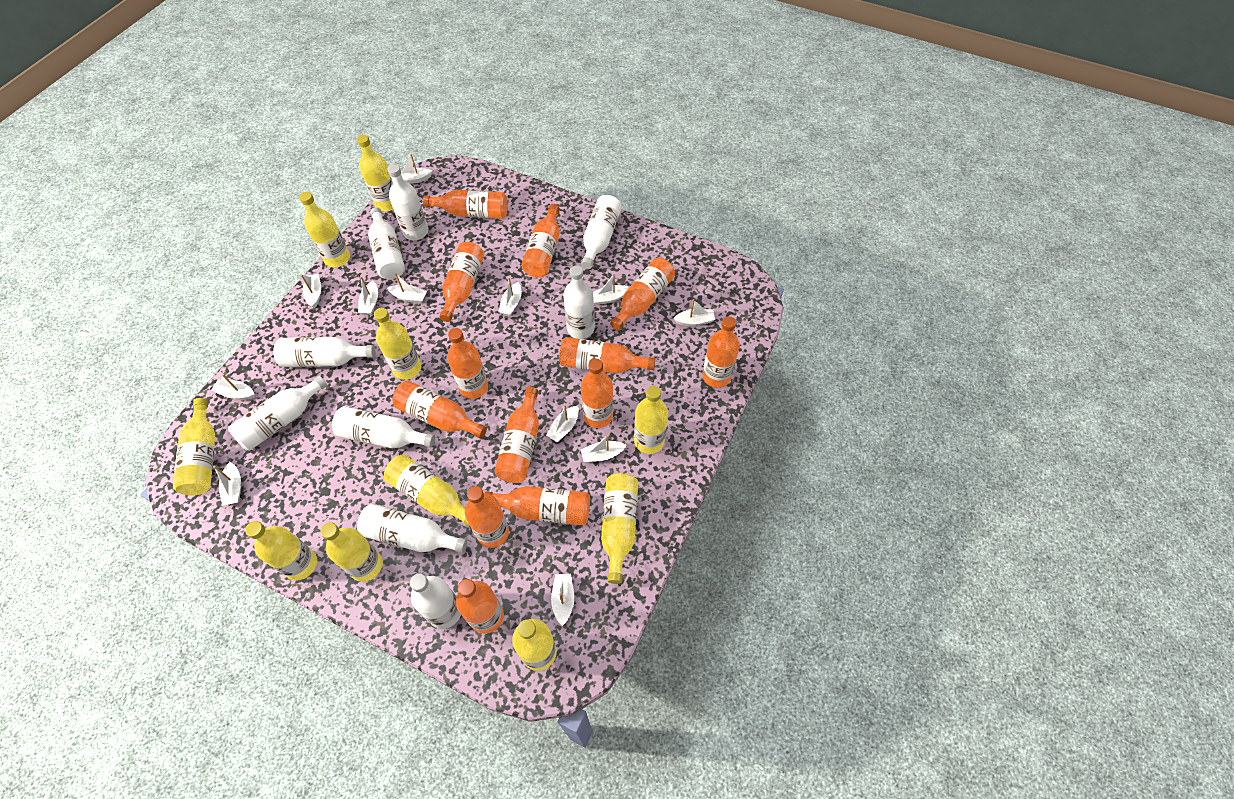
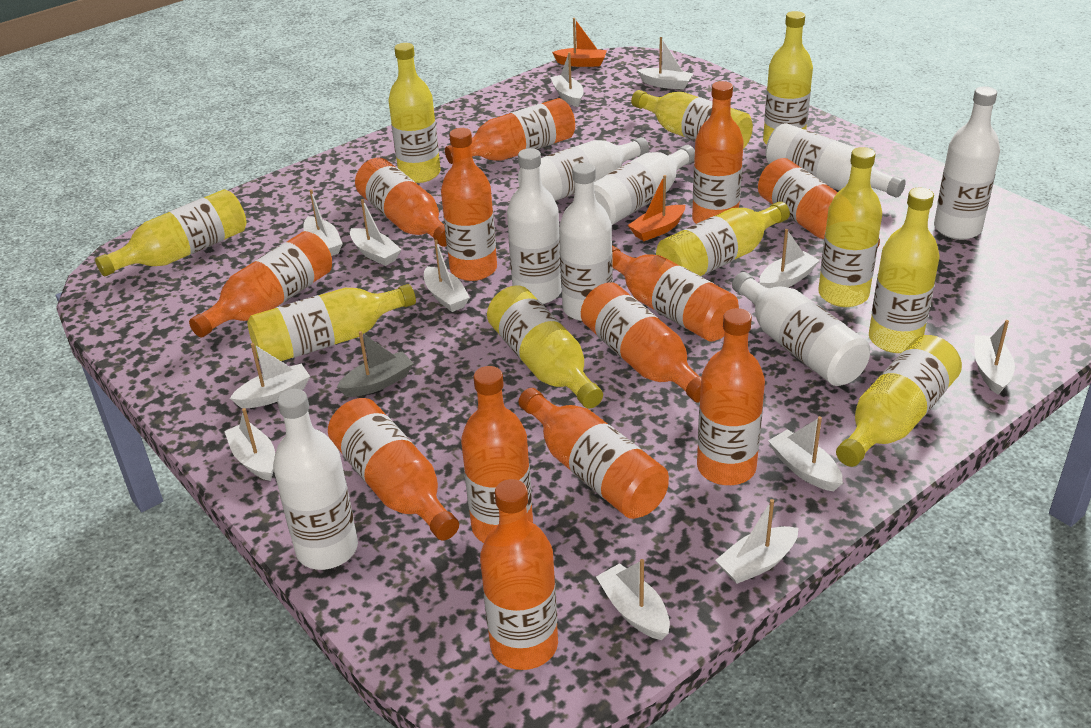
grey boat: 0 -> 1
orange boat: 0 -> 2
white bottle: 9 -> 8

